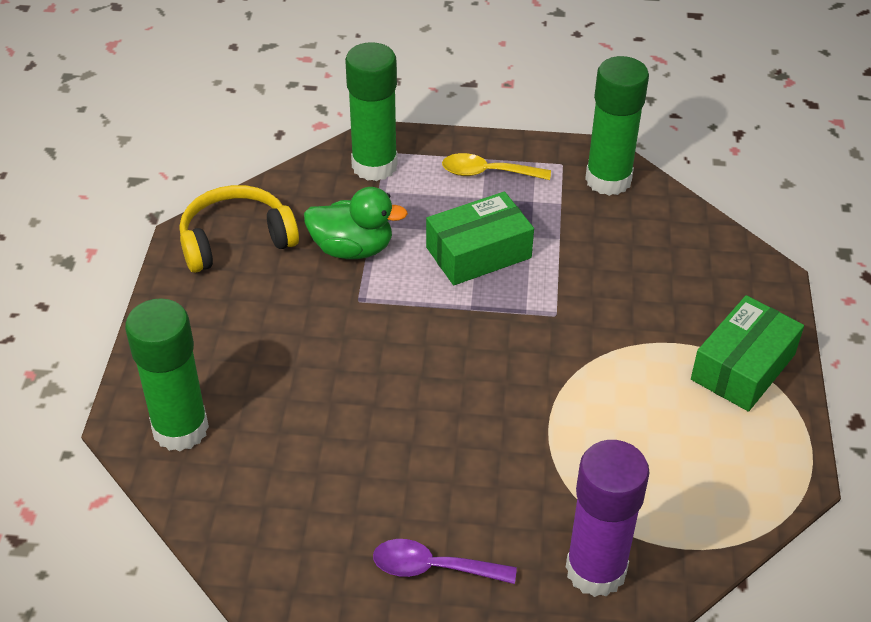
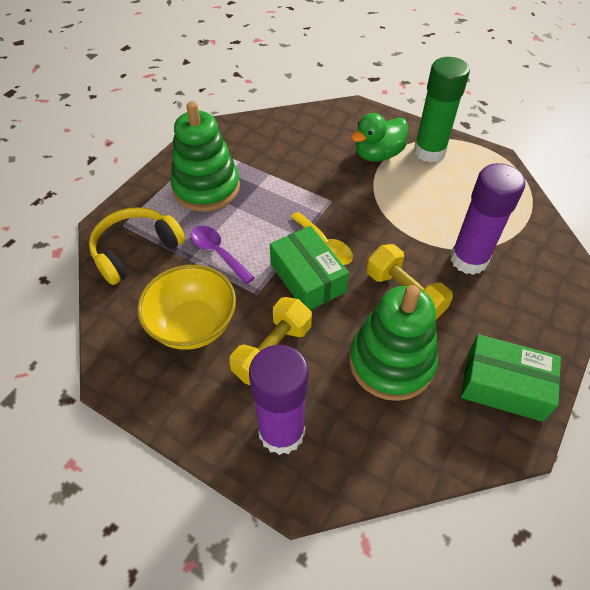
green glue stick: 3 -> 1
green stacking toy: 0 -> 2
purple glue stick: 1 -> 2
yellow bowl: 0 -> 1
yellow dumbbell: 0 -> 2

